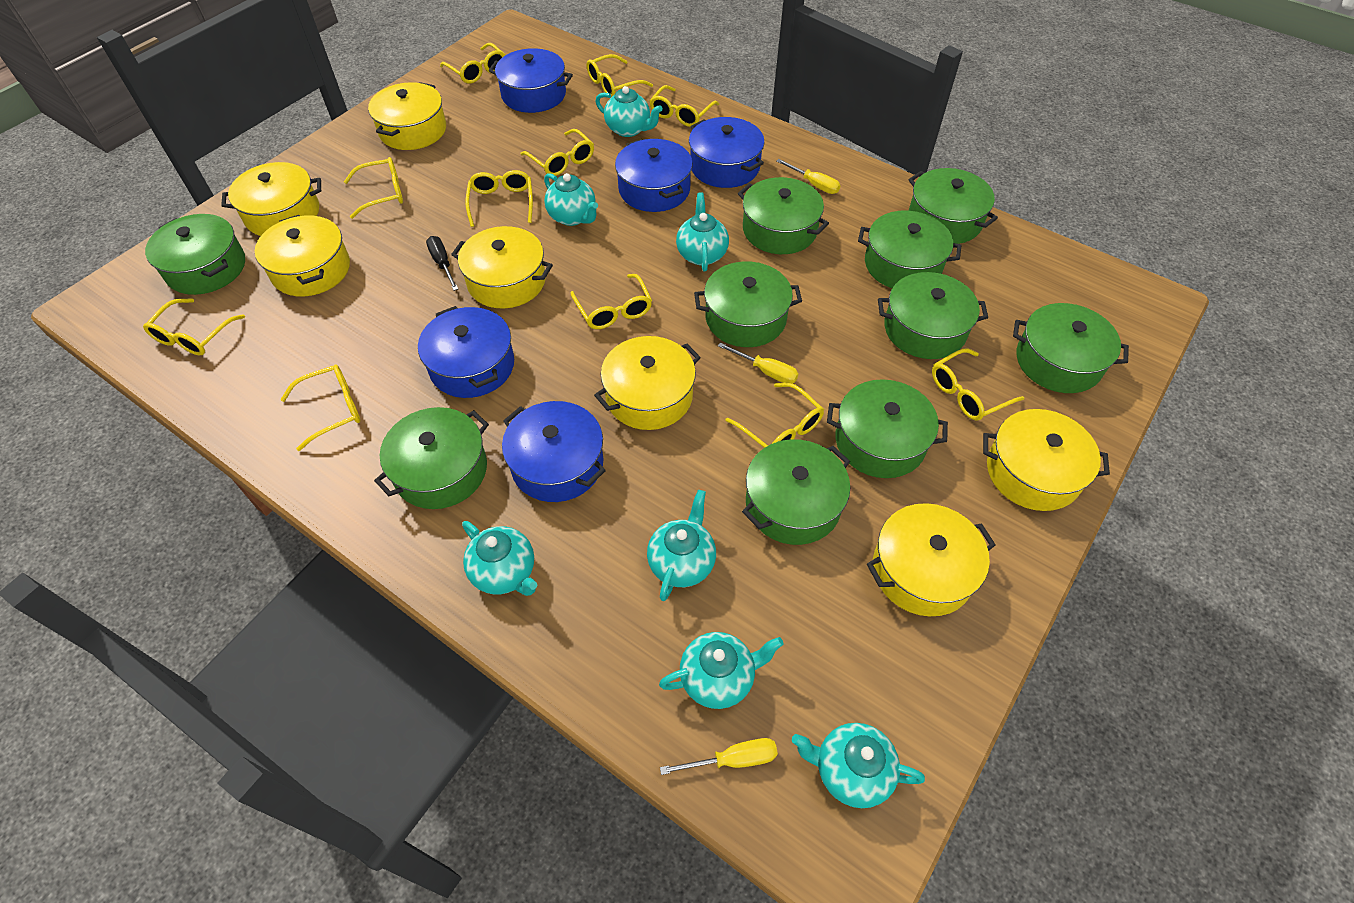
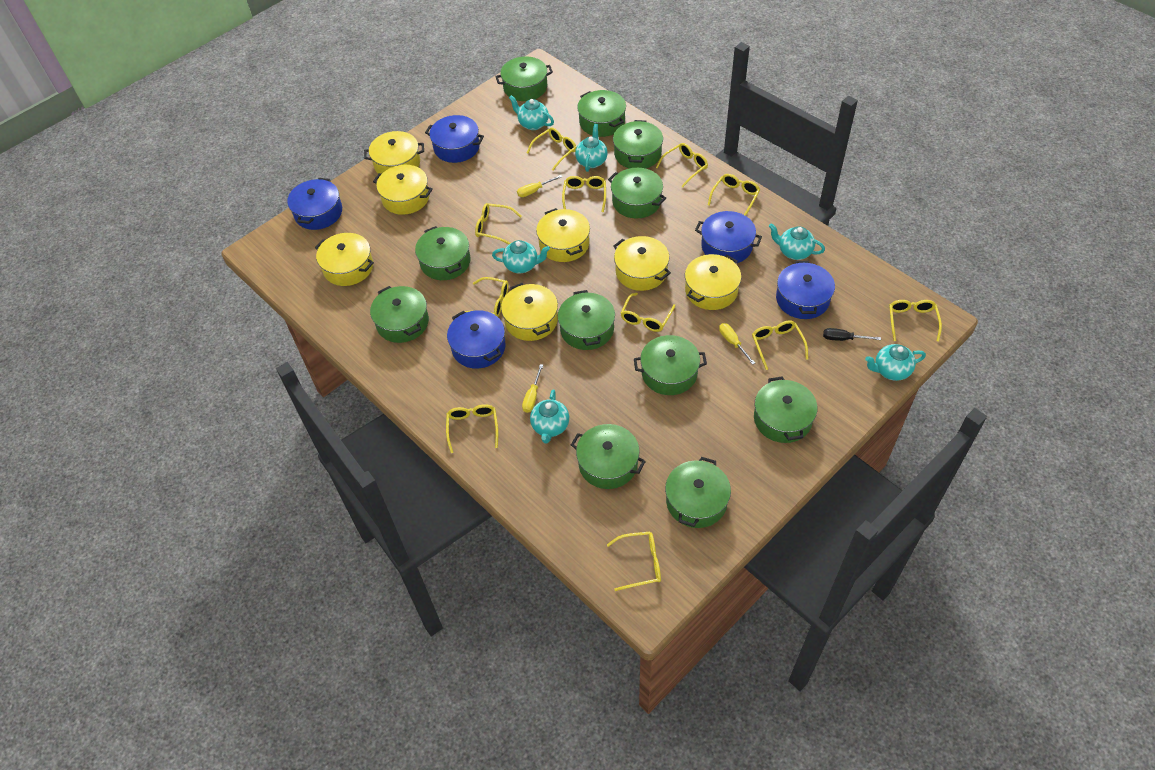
green pot: 10 -> 11
turquoise teapot: 7 -> 6

